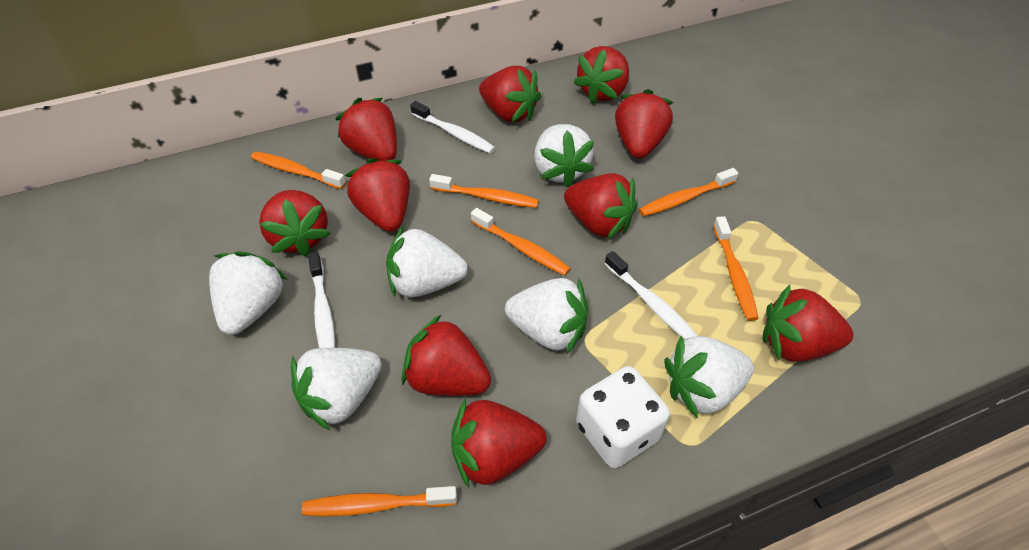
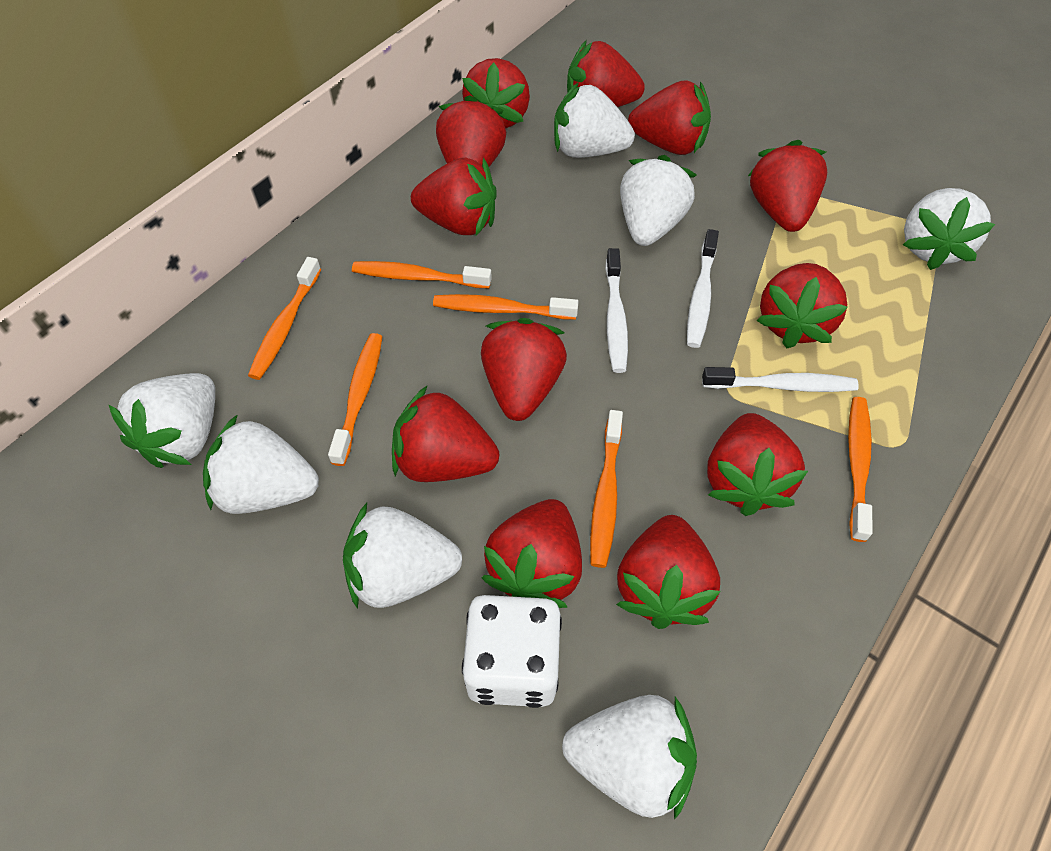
red strawberry: 10 -> 12
white strawberry: 6 -> 7

